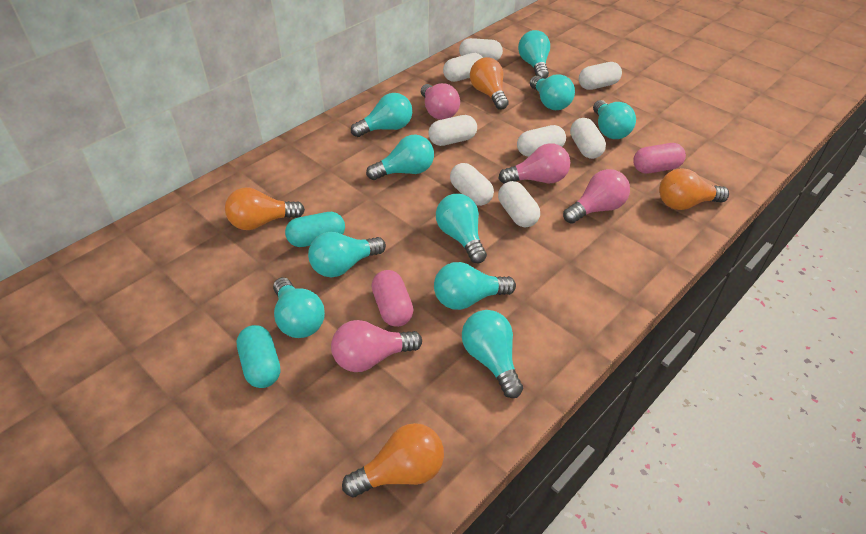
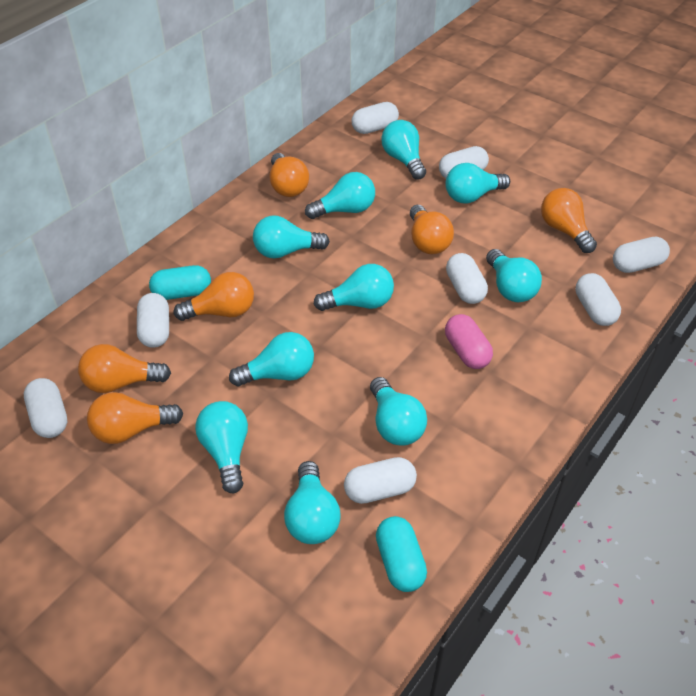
orange light bulb: 4 -> 6
pink capsule: 2 -> 1
pink light bulb: 4 -> 0

